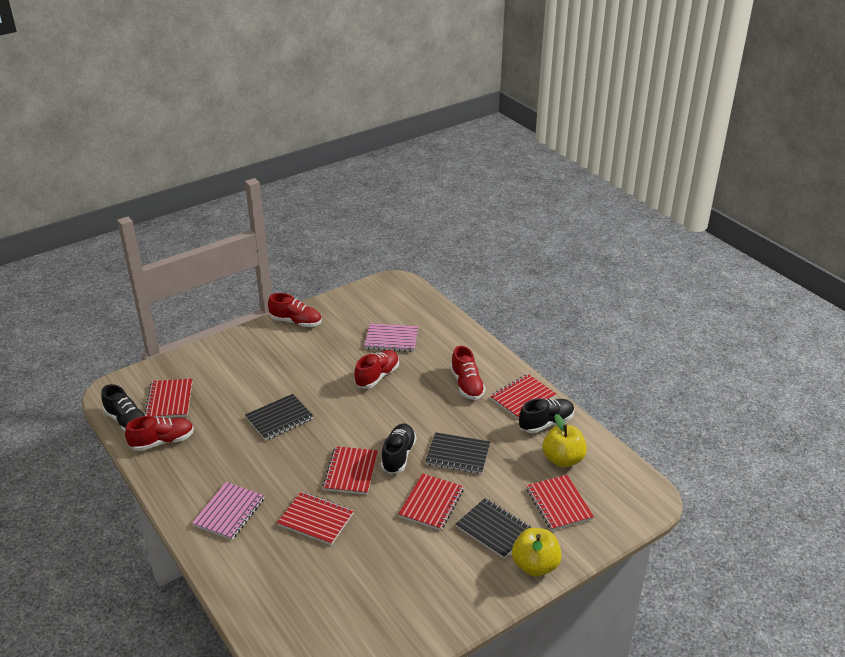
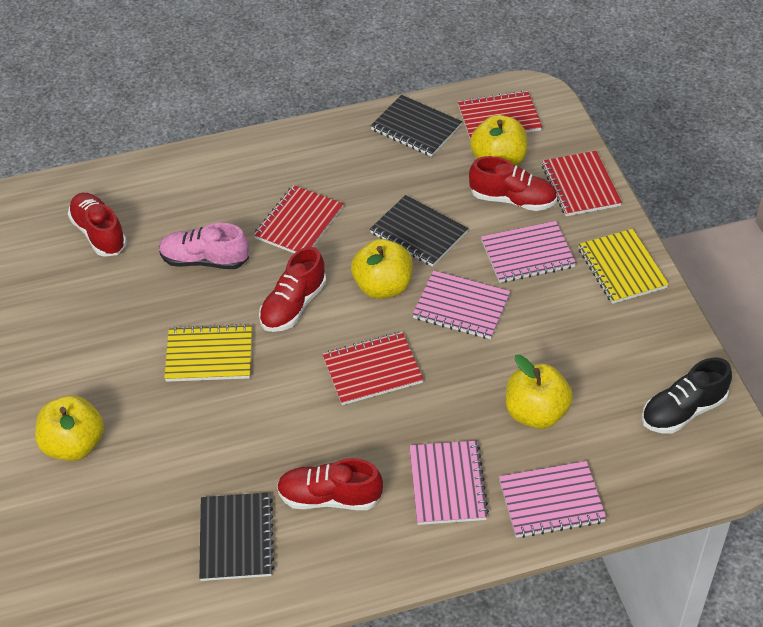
black shoe: 3 -> 1
pink notebook: 2 -> 4
pink shoe: 0 -> 1
red notebook: 6 -> 4
yellow apple: 2 -> 4
yellow notebook: 0 -> 2

